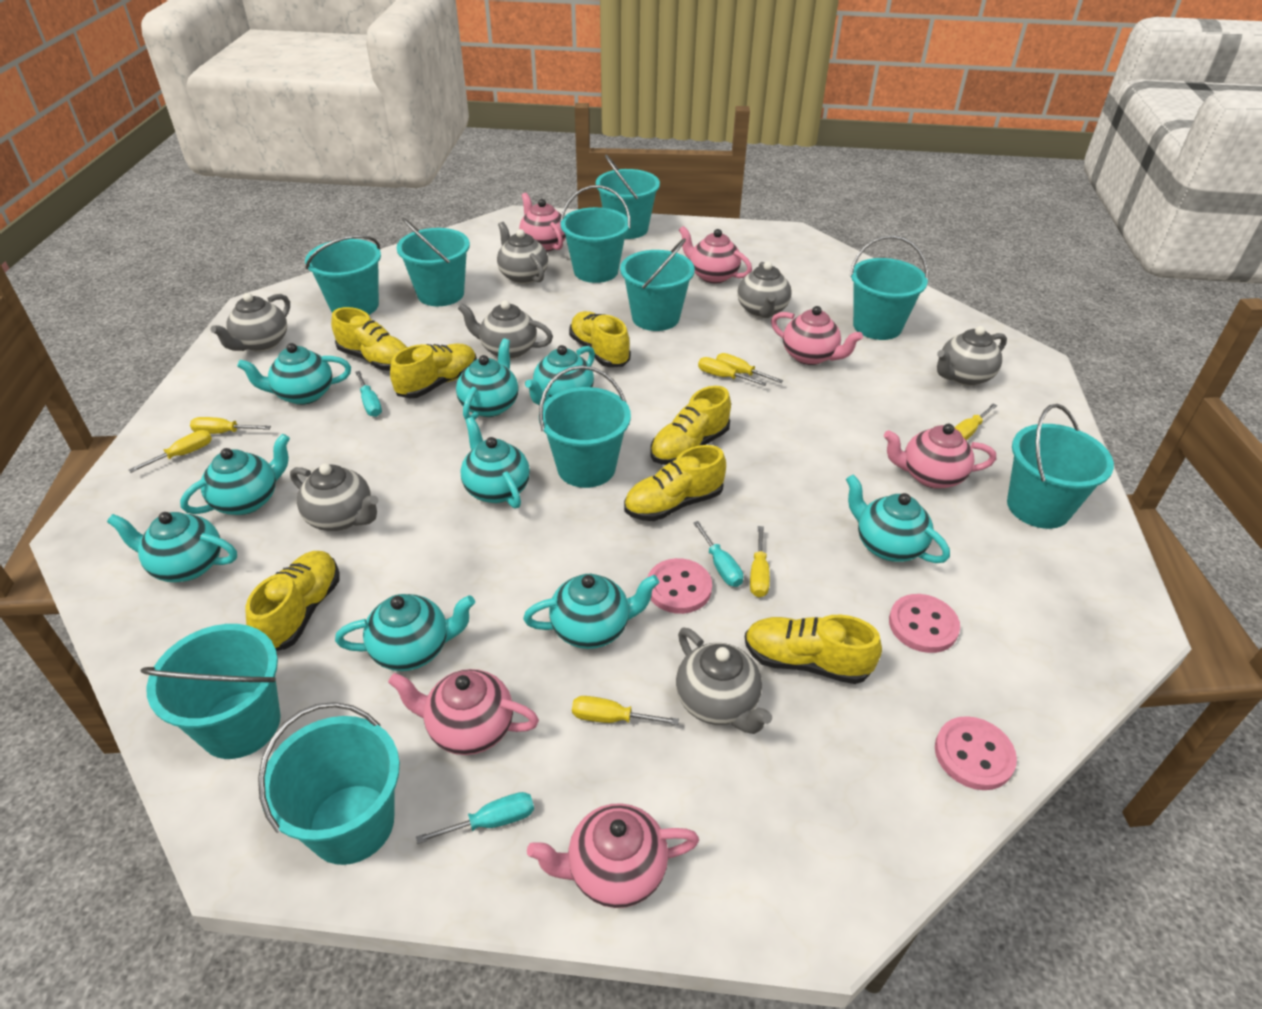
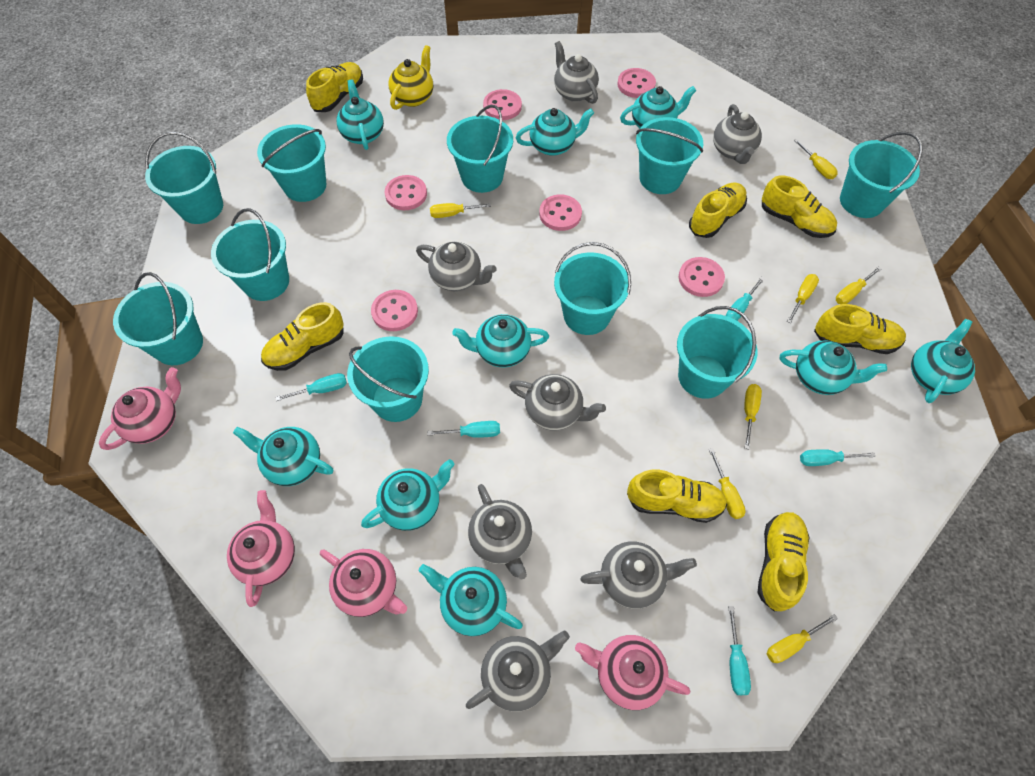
pink button: 3 -> 6
pink teapot: 6 -> 4
turquoise screwdriver: 3 -> 5
yellow teapot: 0 -> 1

